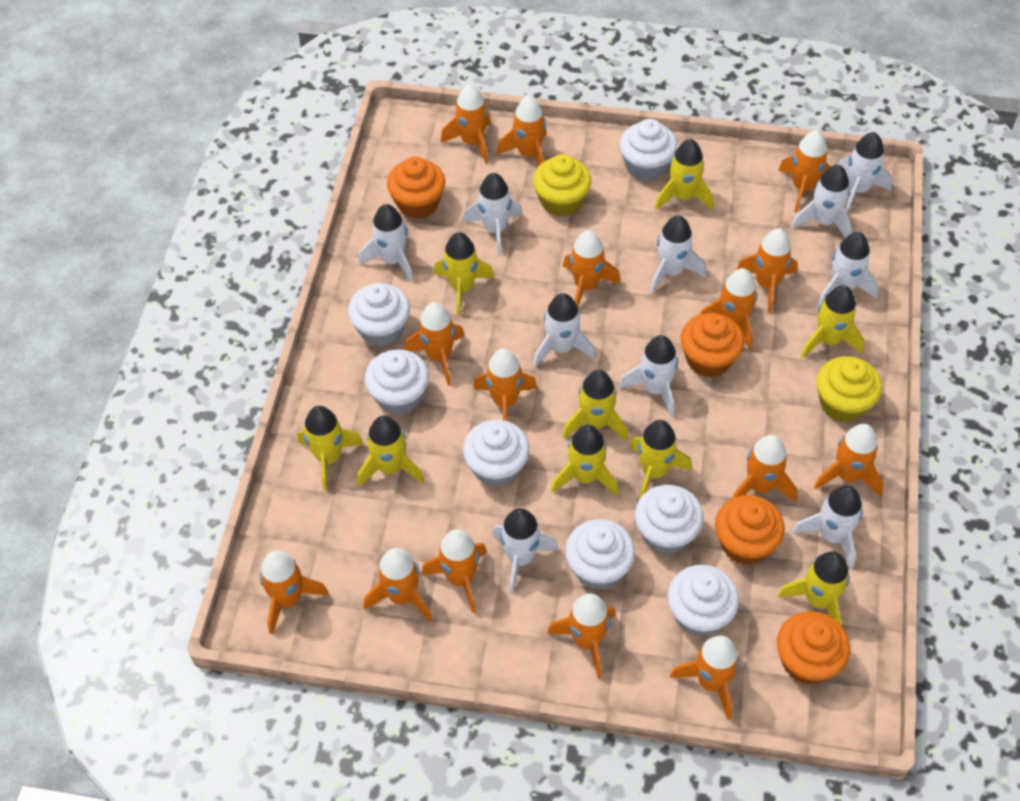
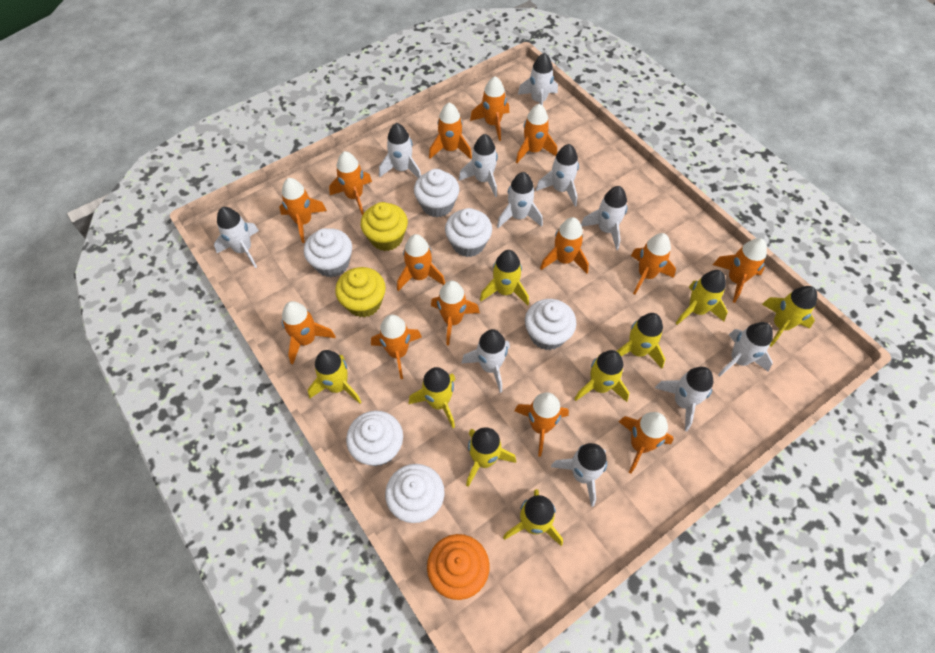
orange cupcake: 4 -> 1
orange rocket: 15 -> 14
white cupcake: 7 -> 6
white rocket: 10 -> 11

